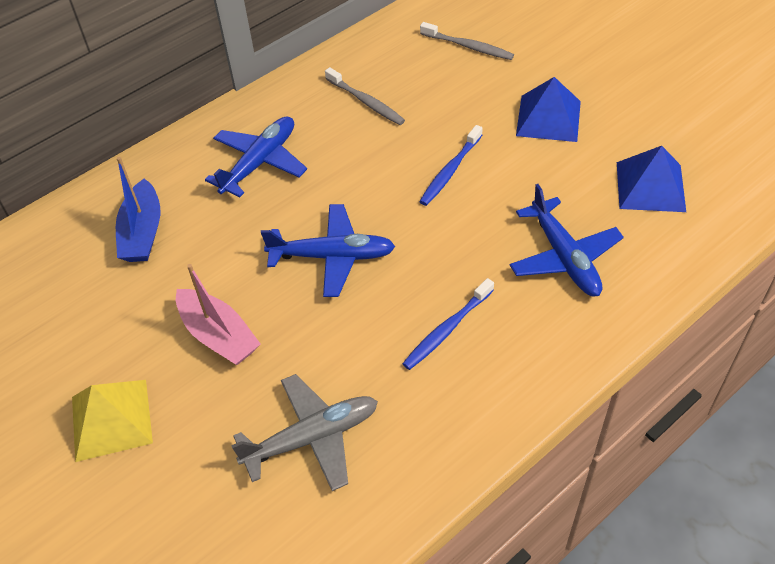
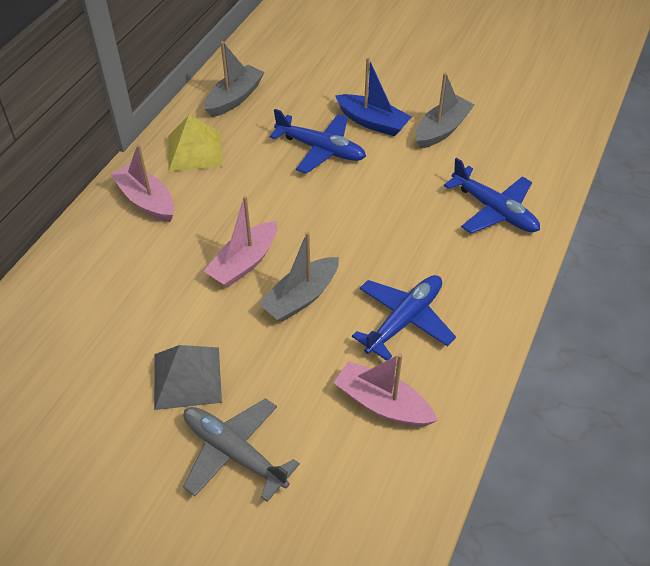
blue pyramid: 2 -> 0
blue toothbrush: 2 -> 0
grey boat: 0 -> 3
grey pyramid: 0 -> 1
grey toothbrush: 2 -> 0
pink boat: 1 -> 3

